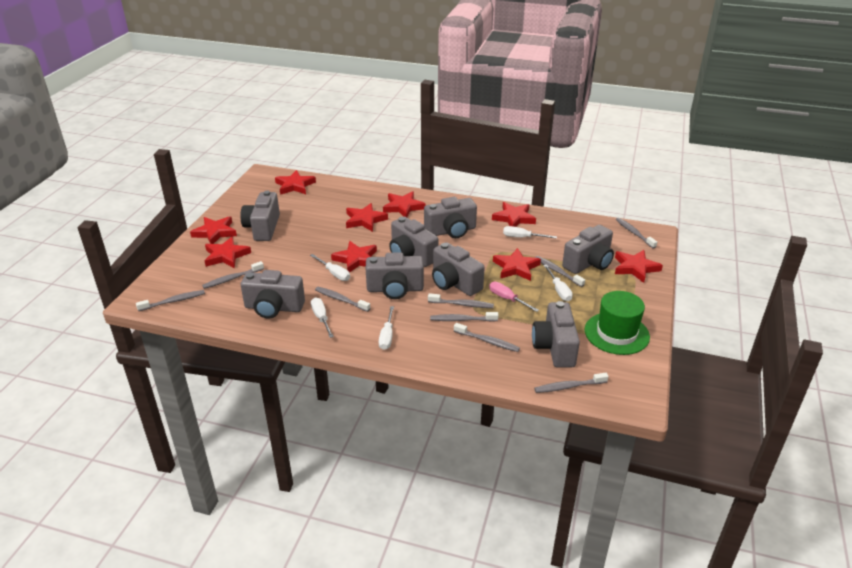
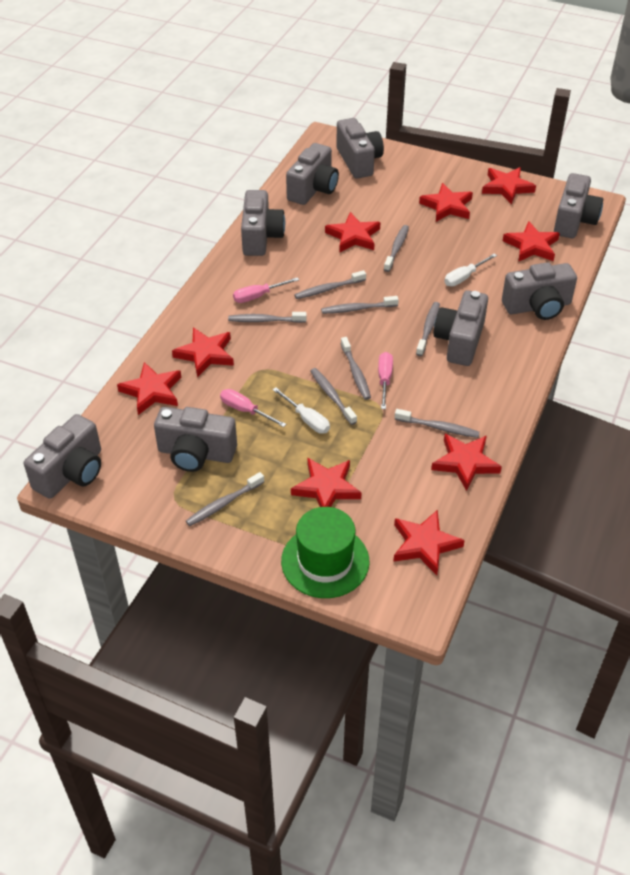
pink screwdriver: 1 -> 3
white screwdriver: 5 -> 2

